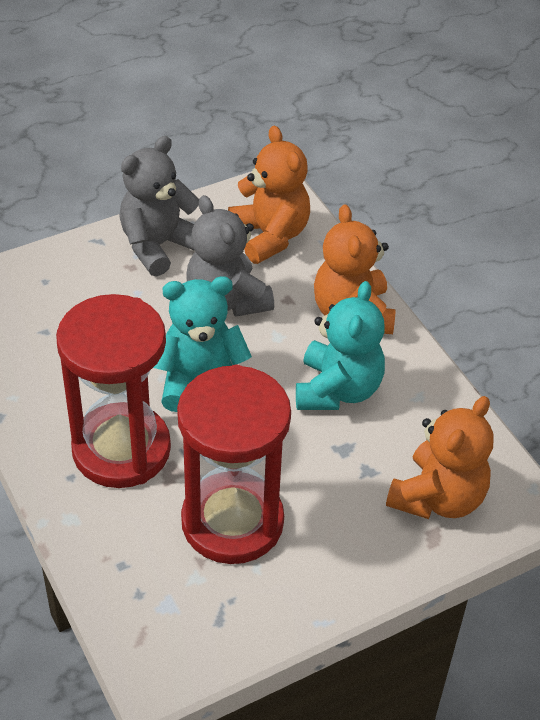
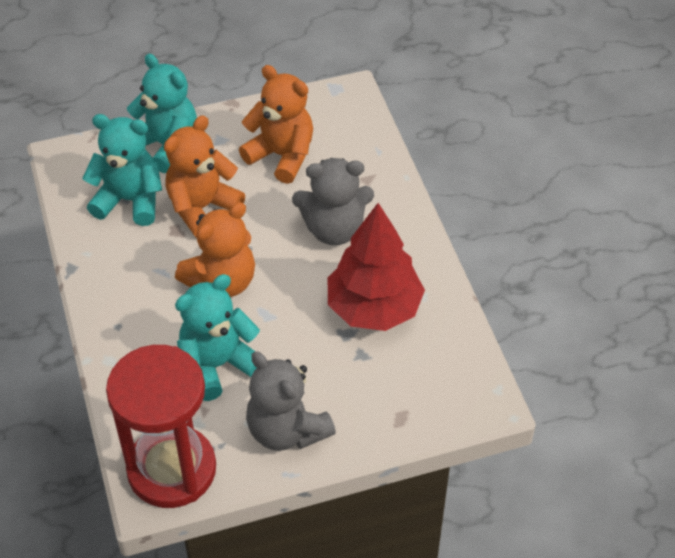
red hourglass: 2 -> 1
red tree: 0 -> 1
turquoise teddy bear: 2 -> 3

